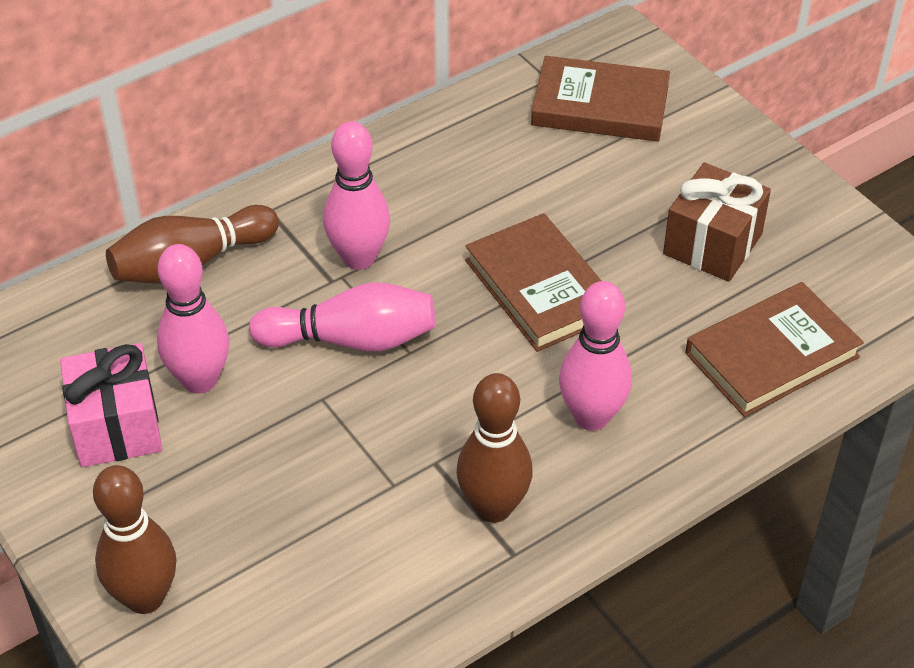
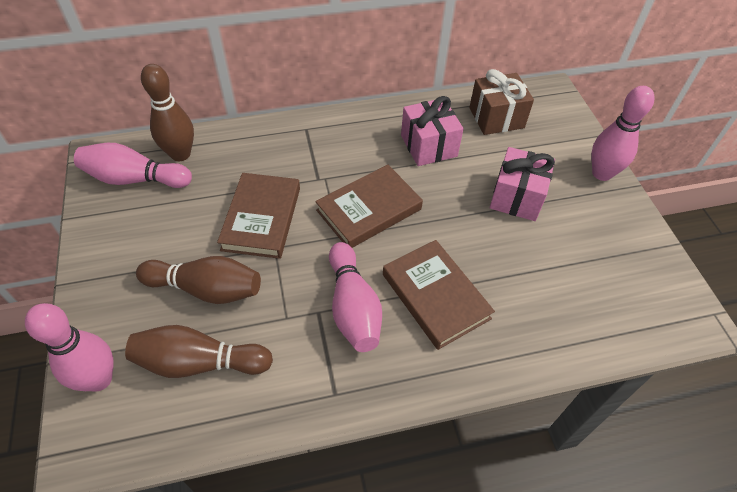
pink gift: 1 -> 2

